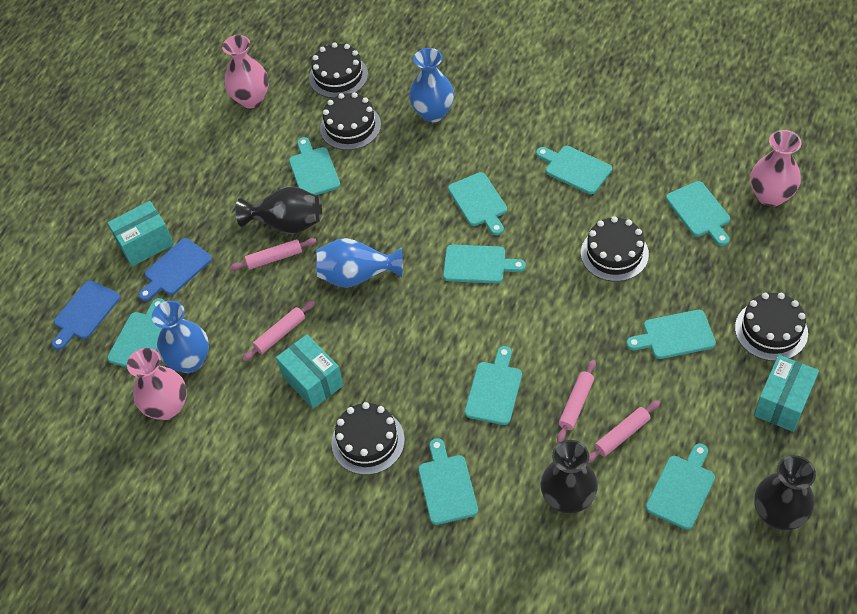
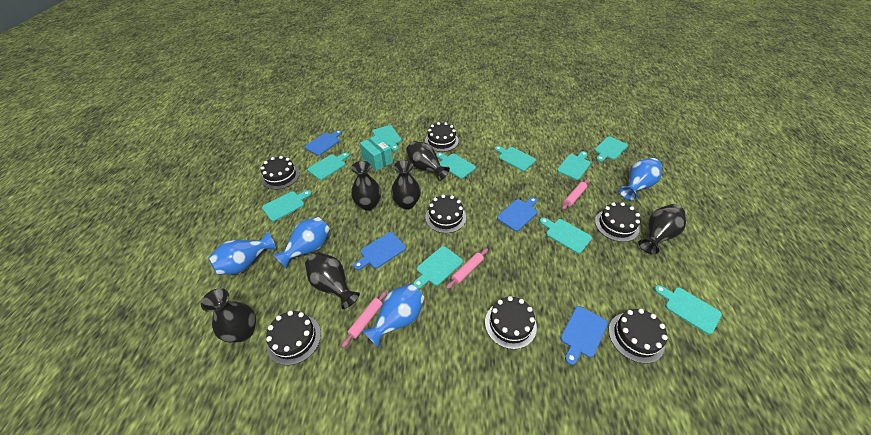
black cake: 5 -> 7
black vase: 3 -> 6
blue cutting board: 2 -> 4
blue vase: 3 -> 4
pink rolling pin: 4 -> 3
pink vase: 3 -> 0
turquoise box: 3 -> 1

